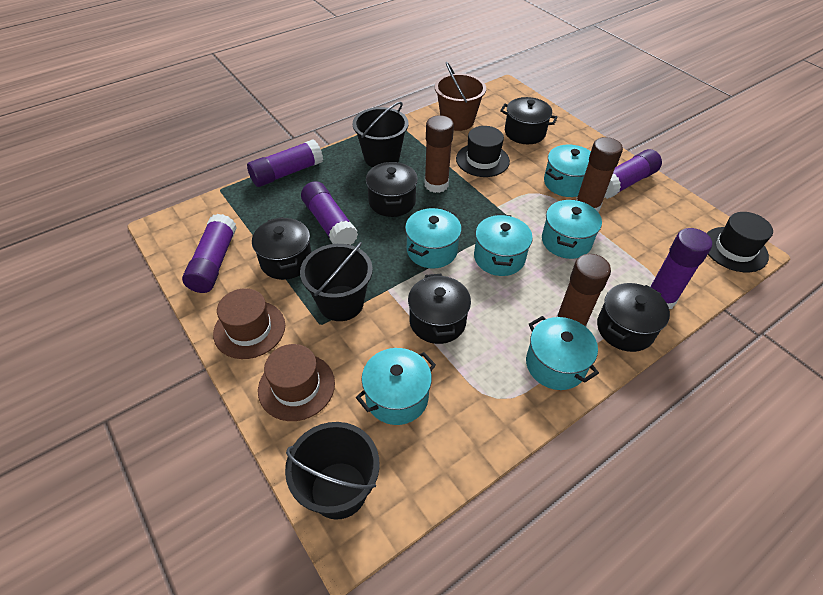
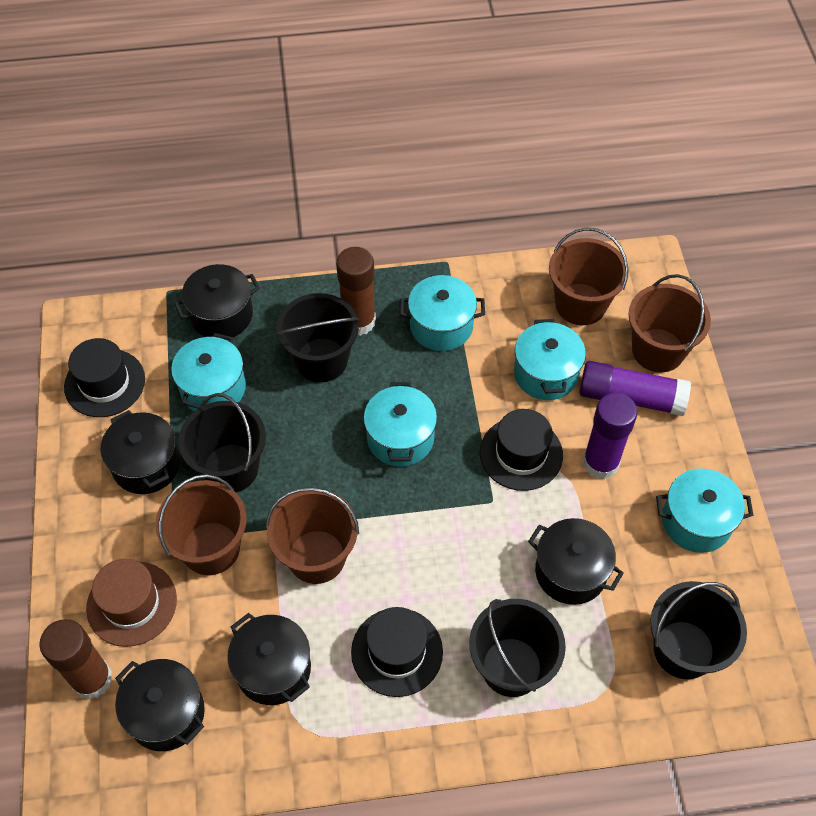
black bucket: 3 -> 4
black hat: 2 -> 3
brown bucket: 1 -> 4
brown glue stick: 3 -> 2
brown hat: 2 -> 1
purple glue stick: 5 -> 2
turquoise pot: 6 -> 5

